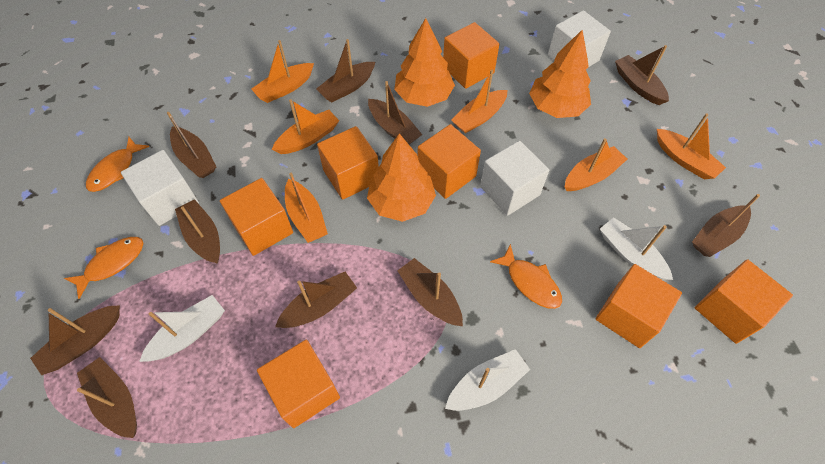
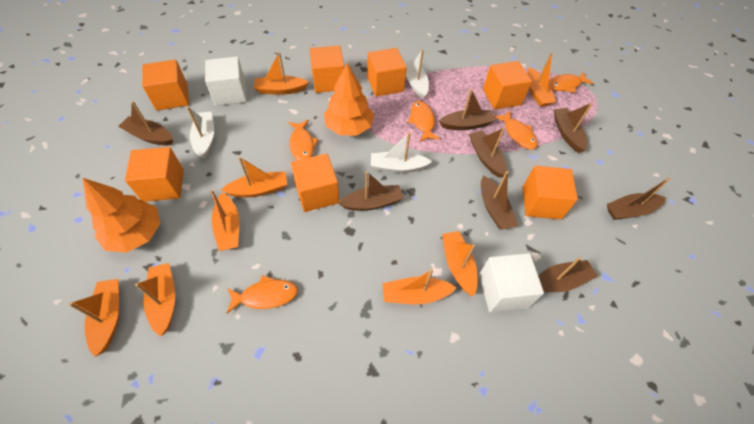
brown boat: 10 -> 8
orange boat: 6 -> 8
orange fish: 3 -> 5
orange tree: 3 -> 2
white cube: 3 -> 2

